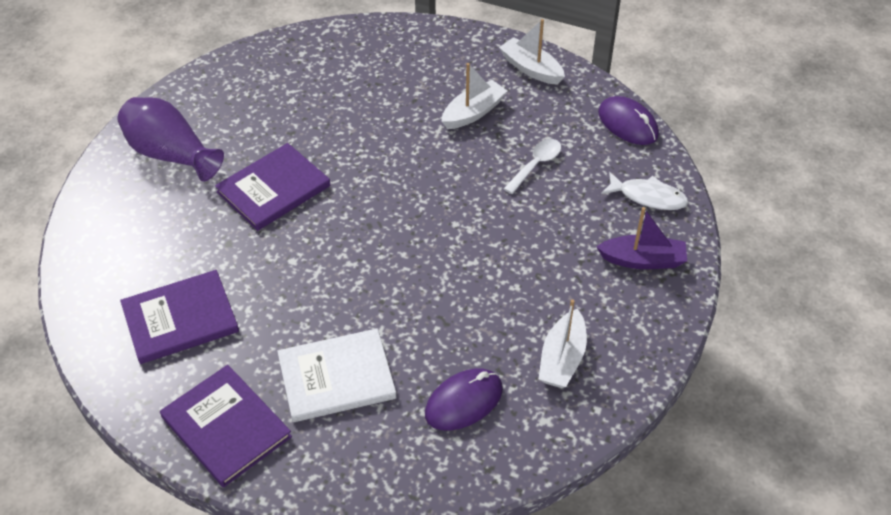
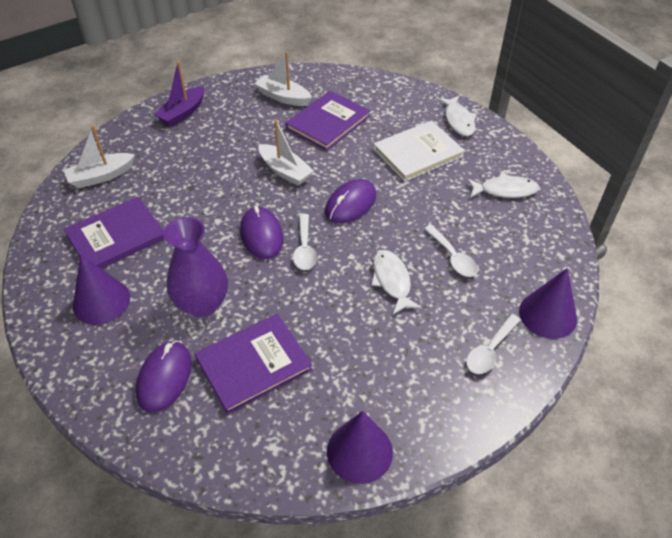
purple cone: 0 -> 3
purple mouse: 2 -> 3
white fish: 1 -> 3
white spoon: 1 -> 3

